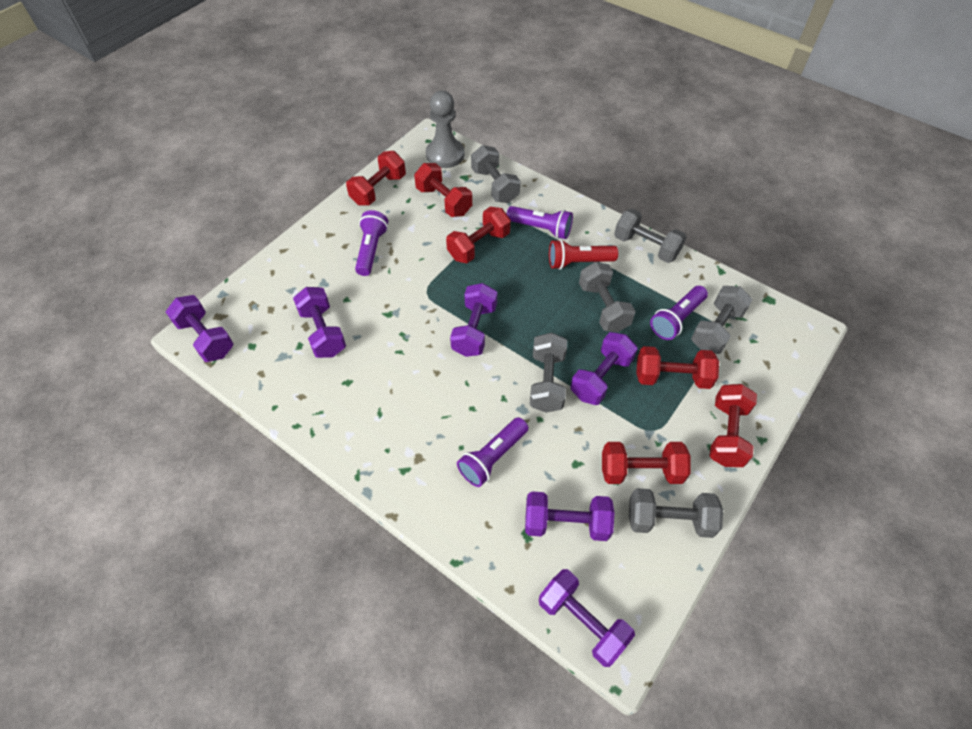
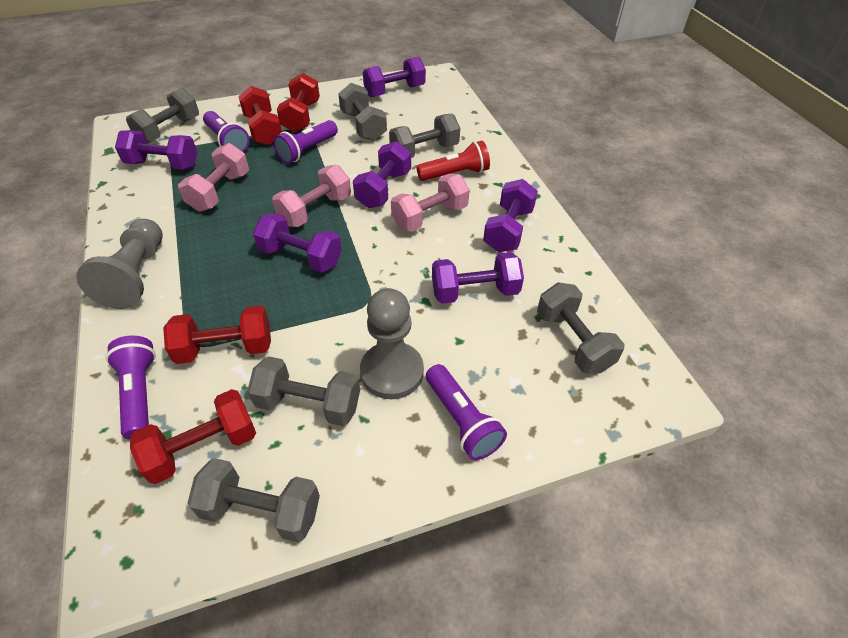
grey pawn: 1 -> 2
pink dumbbell: 0 -> 3
red dumbbell: 6 -> 4

